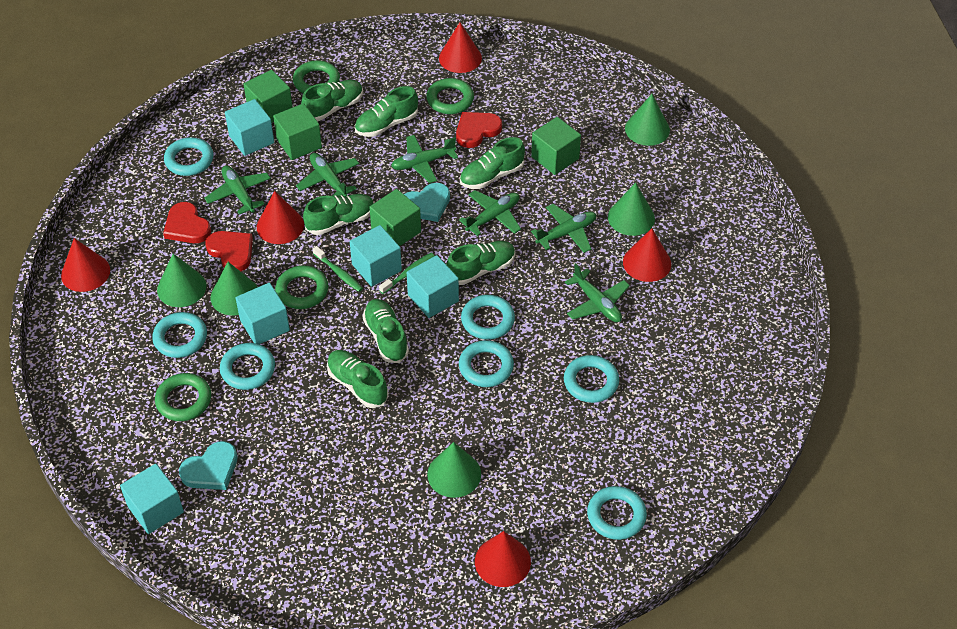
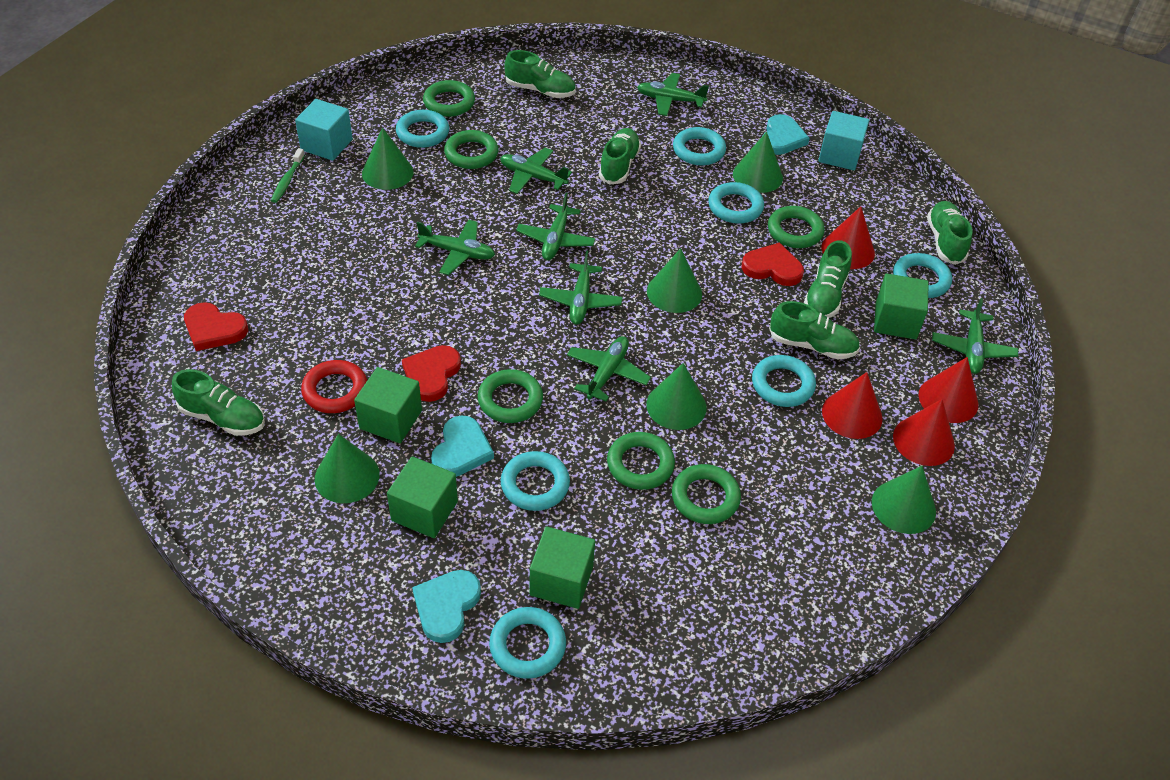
green cone: 5 -> 6
green plane: 6 -> 7
green ring: 4 -> 6
green shoe: 7 -> 6
green toothbrush: 2 -> 1
red cone: 5 -> 4
red ring: 0 -> 1
turquoise cube: 5 -> 2
turquoise heart: 2 -> 3

